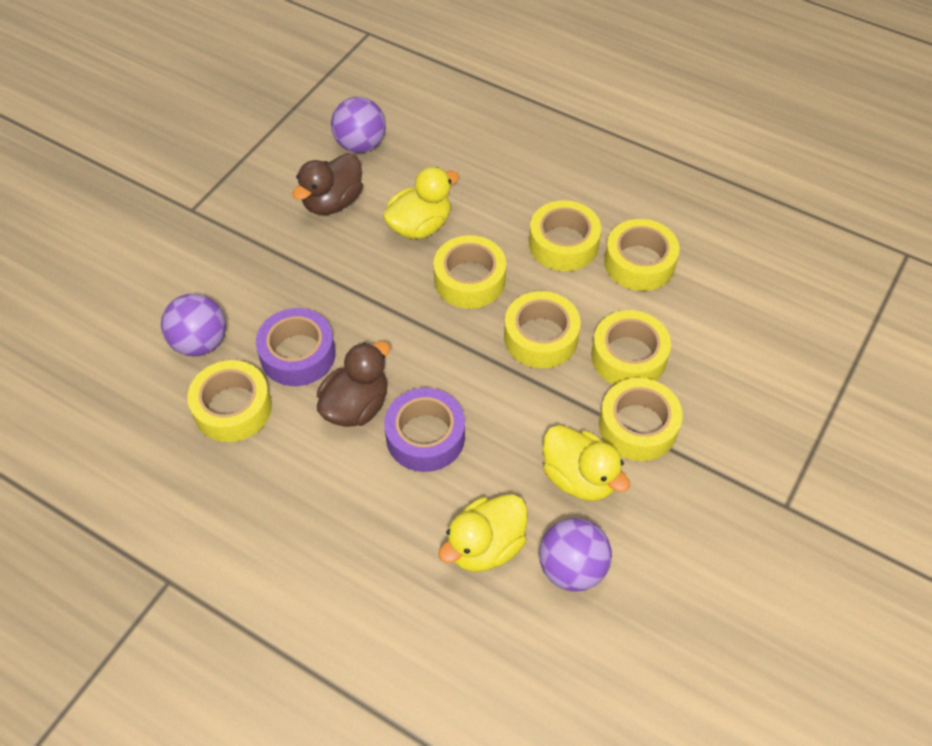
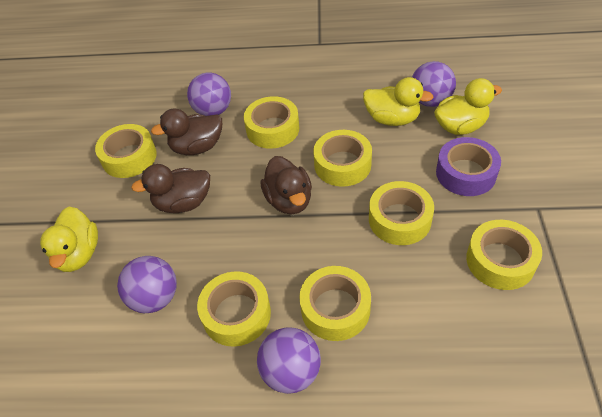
brown duck: 2 -> 3
purple ball: 3 -> 4
purple tape: 2 -> 1

